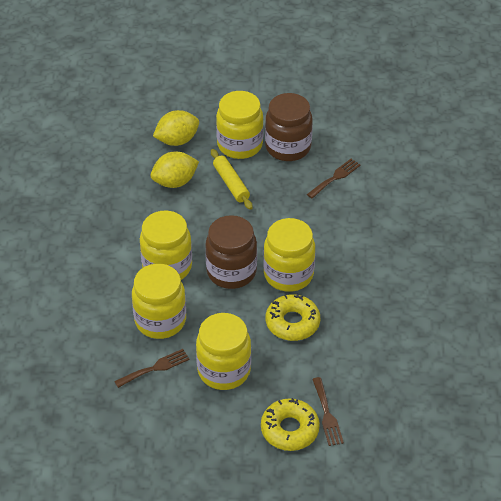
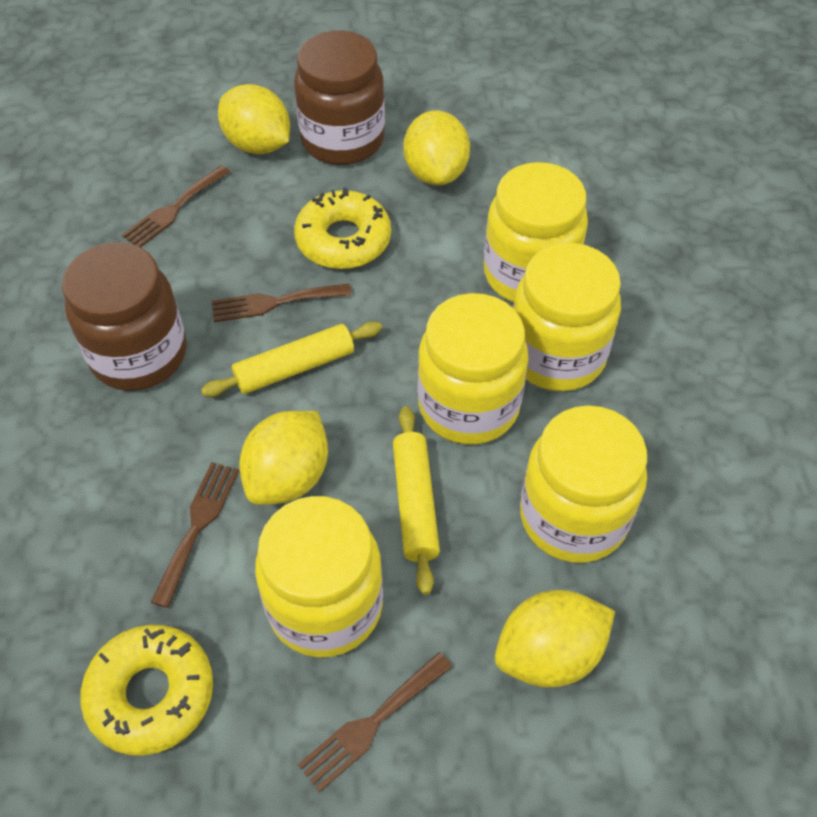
brown fork: 3 -> 4
yellow lemon: 2 -> 4
yellow rolling pin: 1 -> 2

